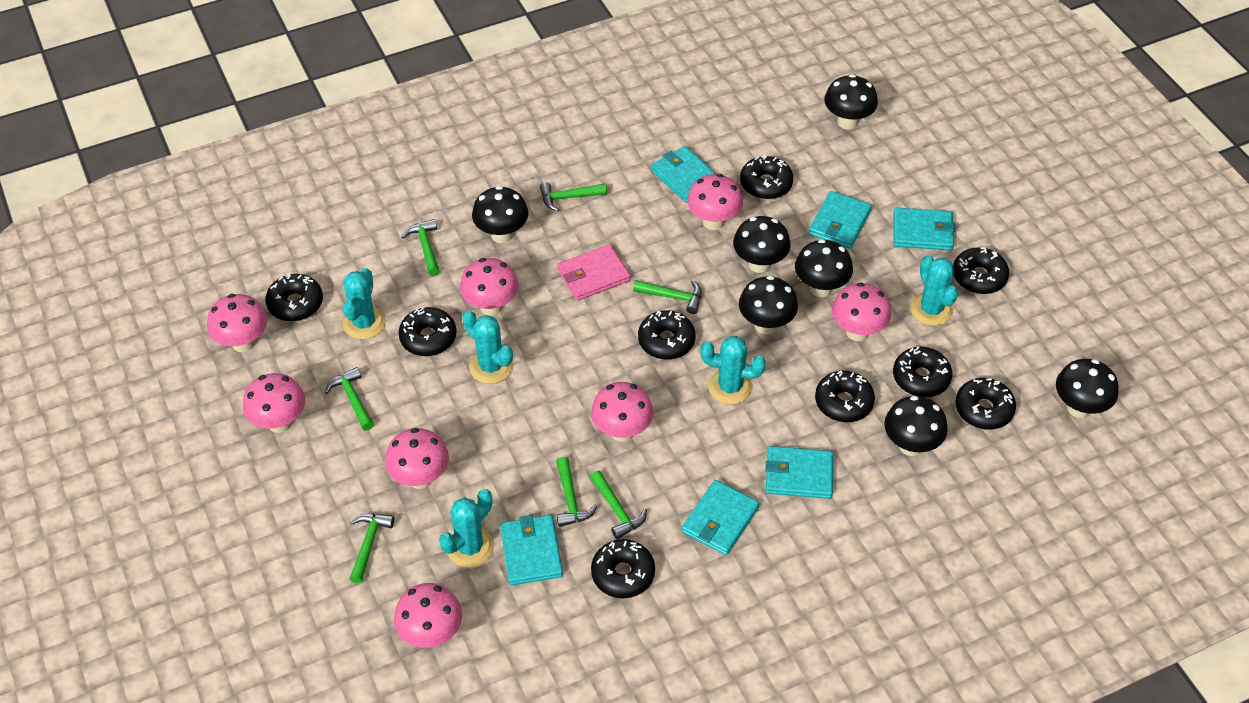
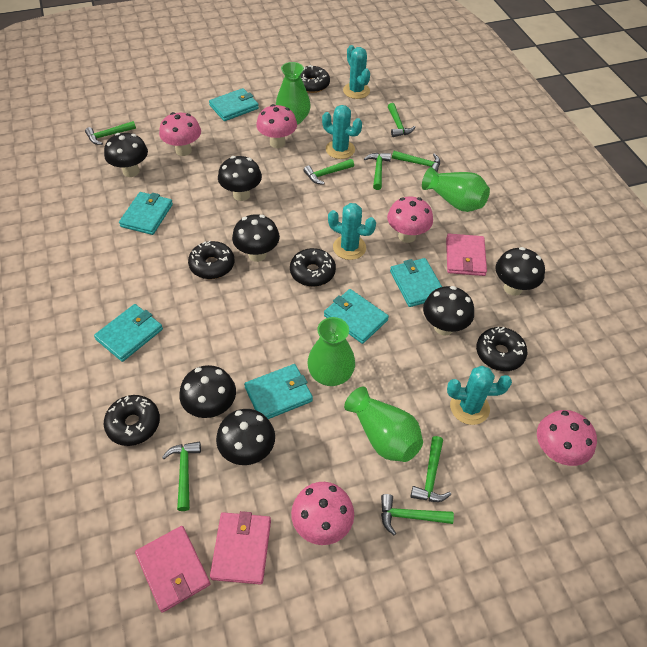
black donut: 9 -> 5
green hammer: 7 -> 8
green vase: 0 -> 4
pink mushroom: 8 -> 5
pink wallet: 1 -> 3
turquoise cactus: 5 -> 4

